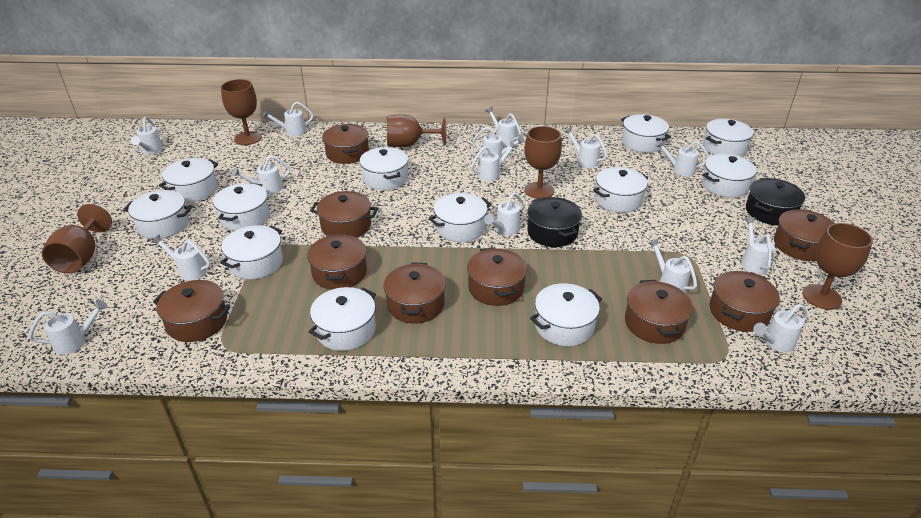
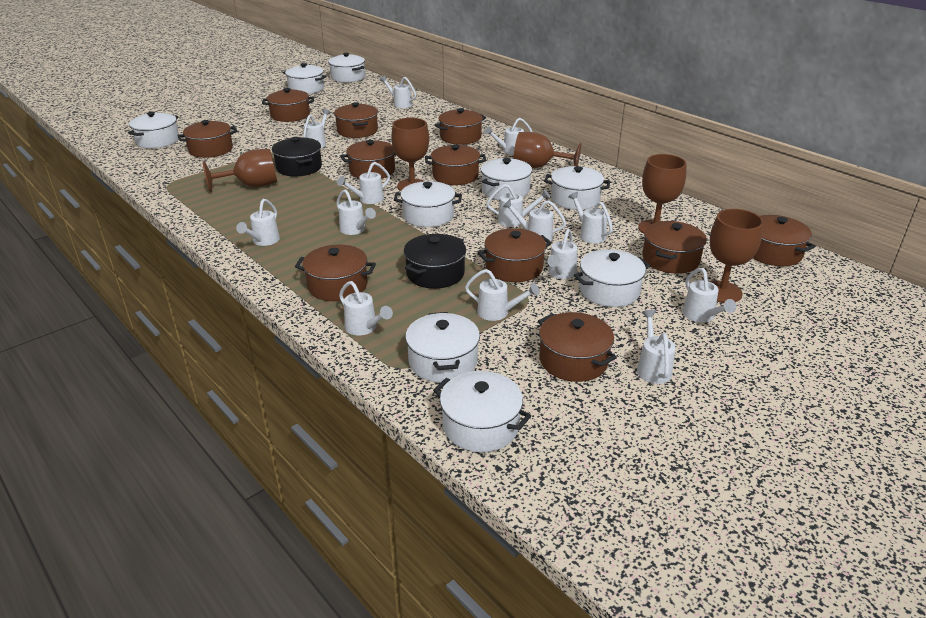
brown pot: 9 -> 11
white pot: 12 -> 9

